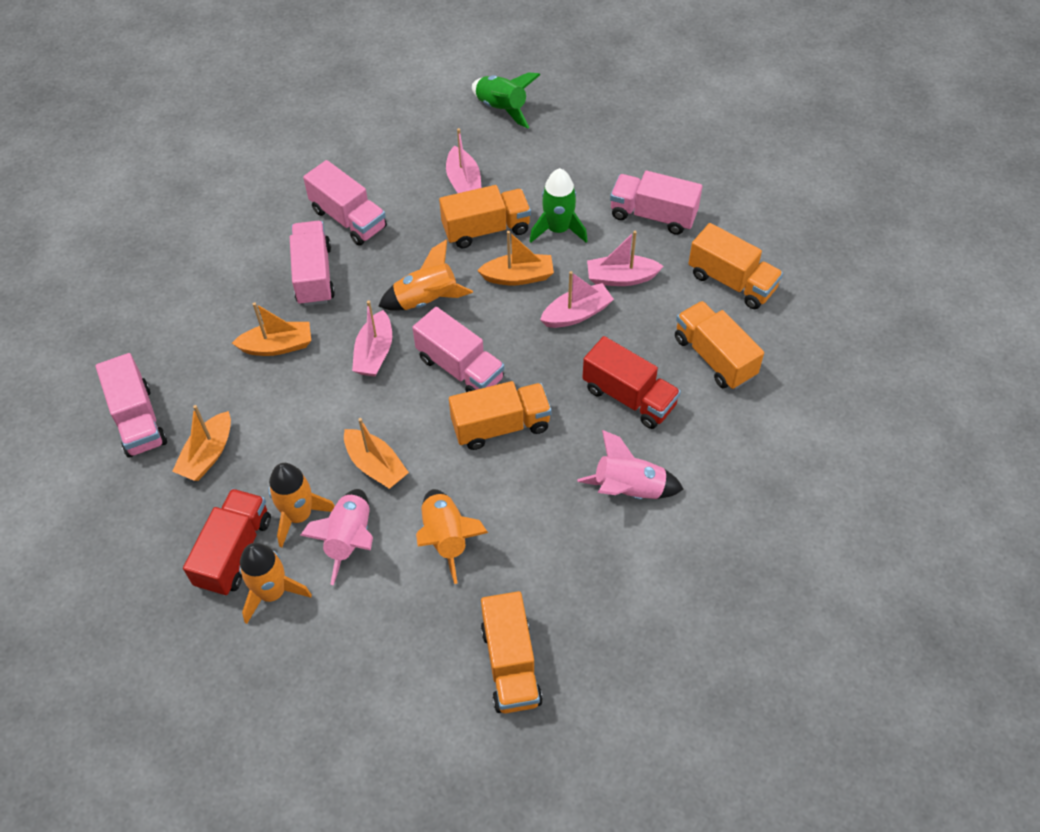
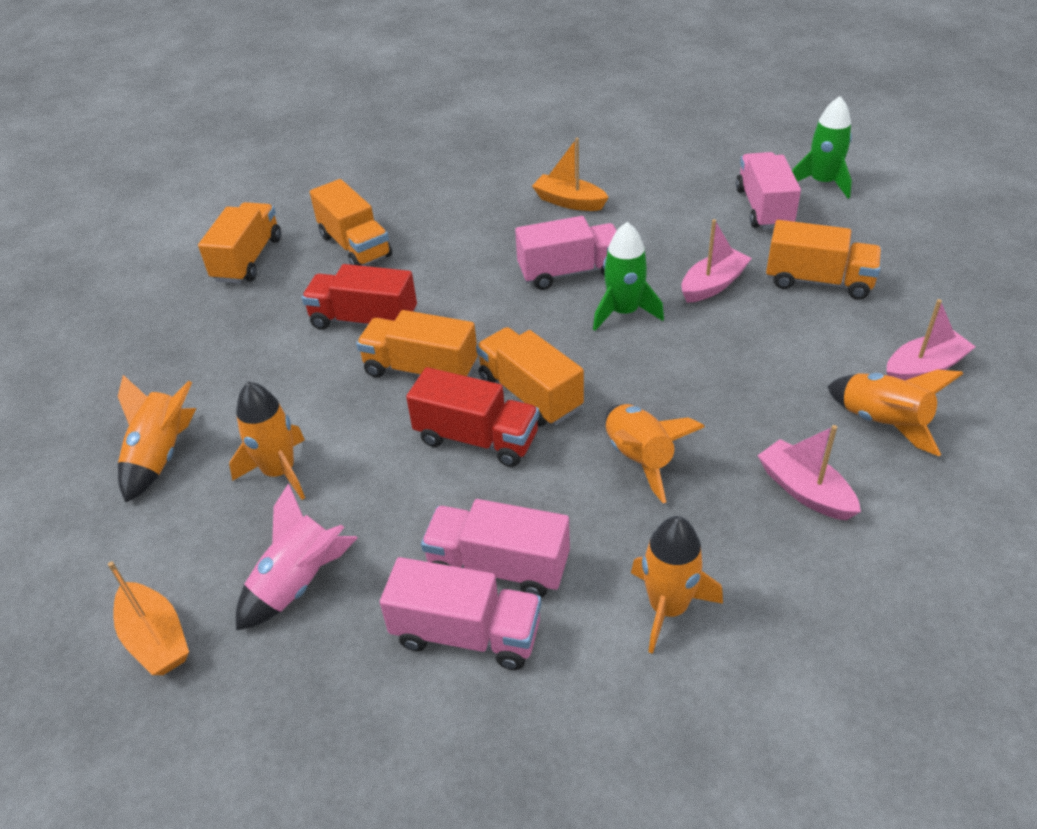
orange boat: 4 -> 2
orange rocket: 4 -> 5
pink boat: 4 -> 3
pink rocket: 2 -> 1
pink truck: 5 -> 4

